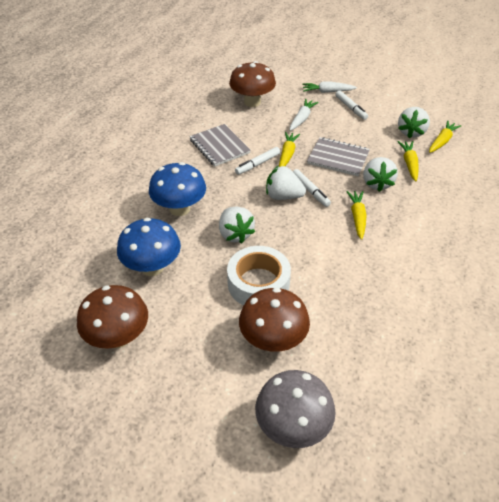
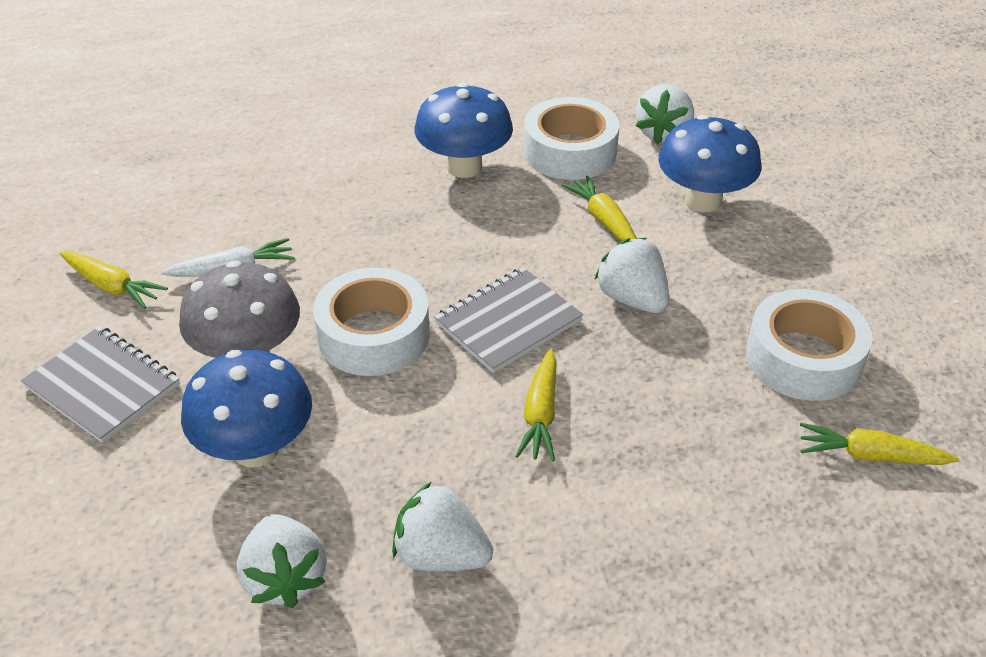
blue mushroom: 2 -> 3
brown mushroom: 3 -> 0
white carrot: 2 -> 1
white marker: 3 -> 0
white tape: 1 -> 3

